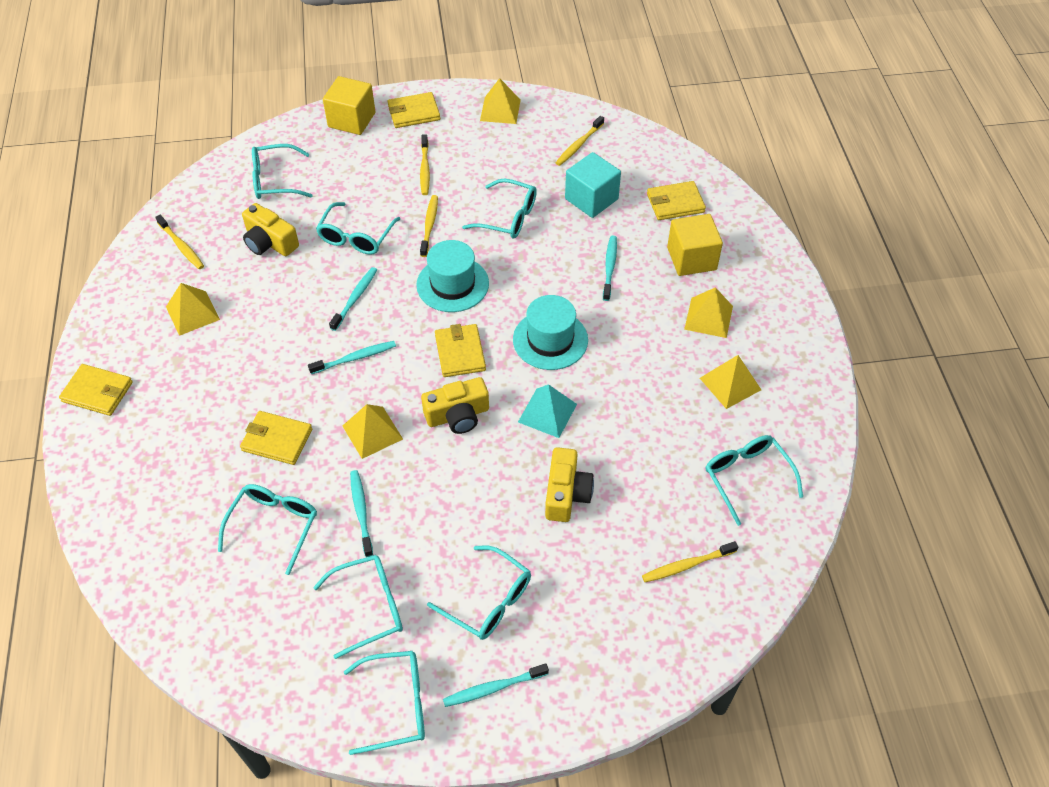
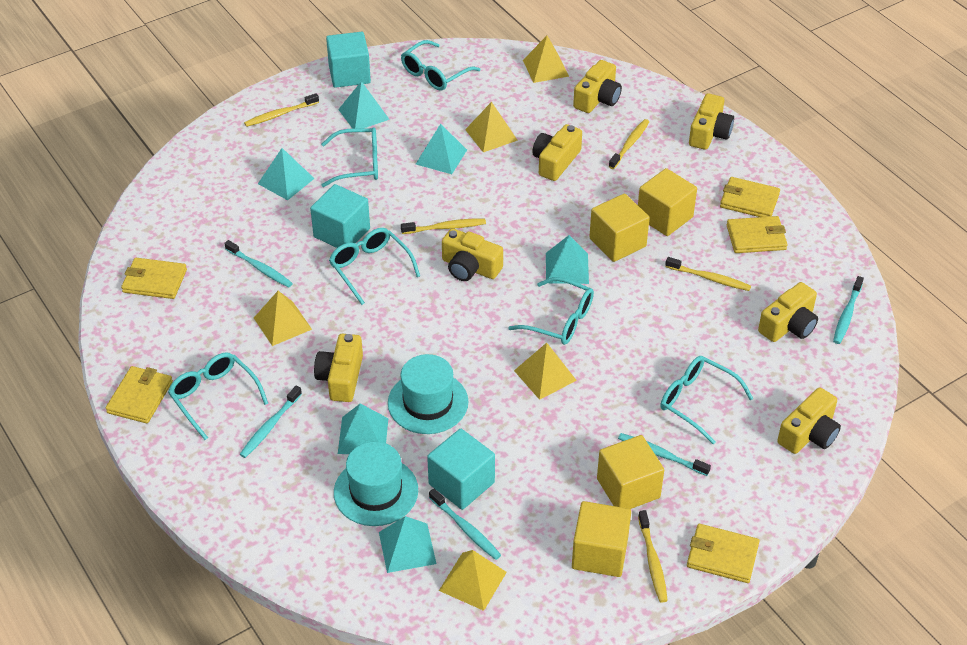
turquoise cube: 1 -> 3
turquoise glasses: 8 -> 6
turquoise pyramid: 1 -> 6
yellow camera: 3 -> 7
yellow cube: 2 -> 4

